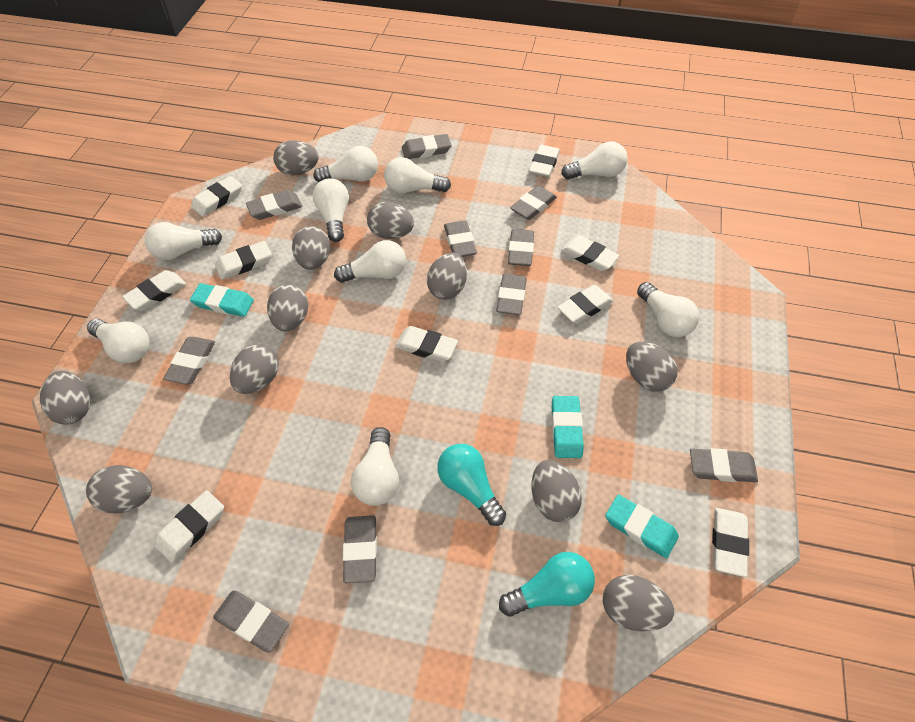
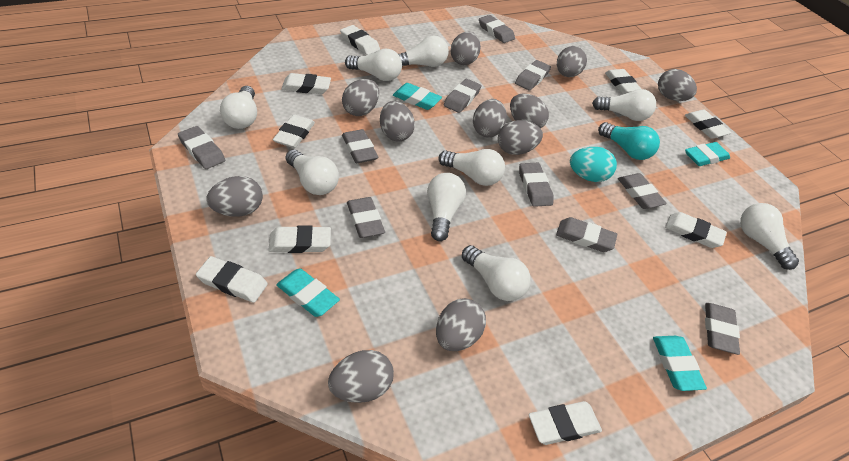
turquoise egg: 0 -> 1
turquoise eraser: 3 -> 4
turquoise light bulb: 2 -> 1

